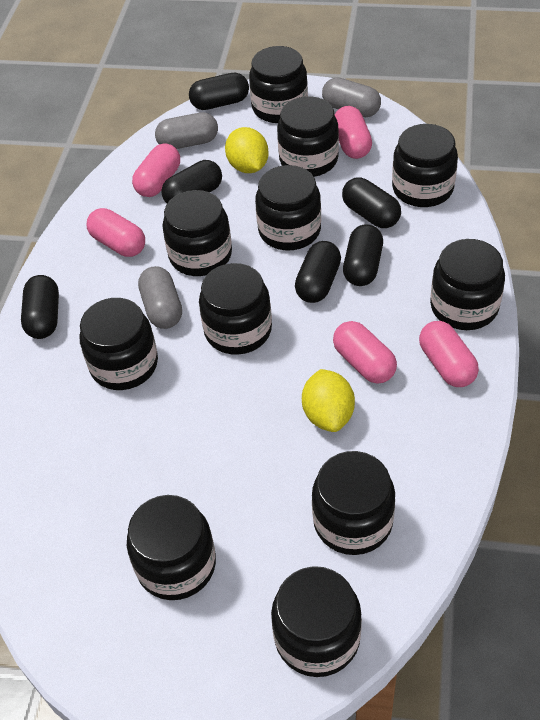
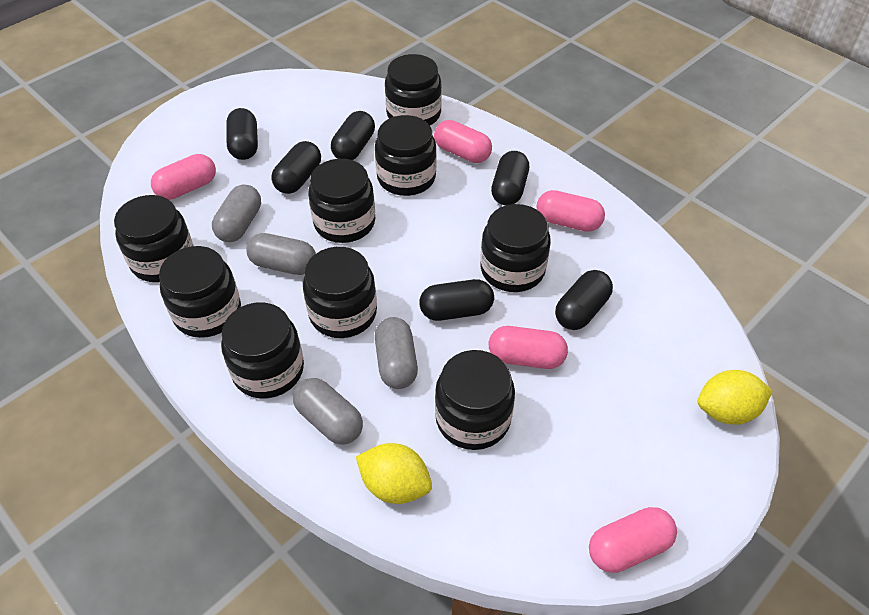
black jar: 11 -> 9
grey capsule: 3 -> 4

